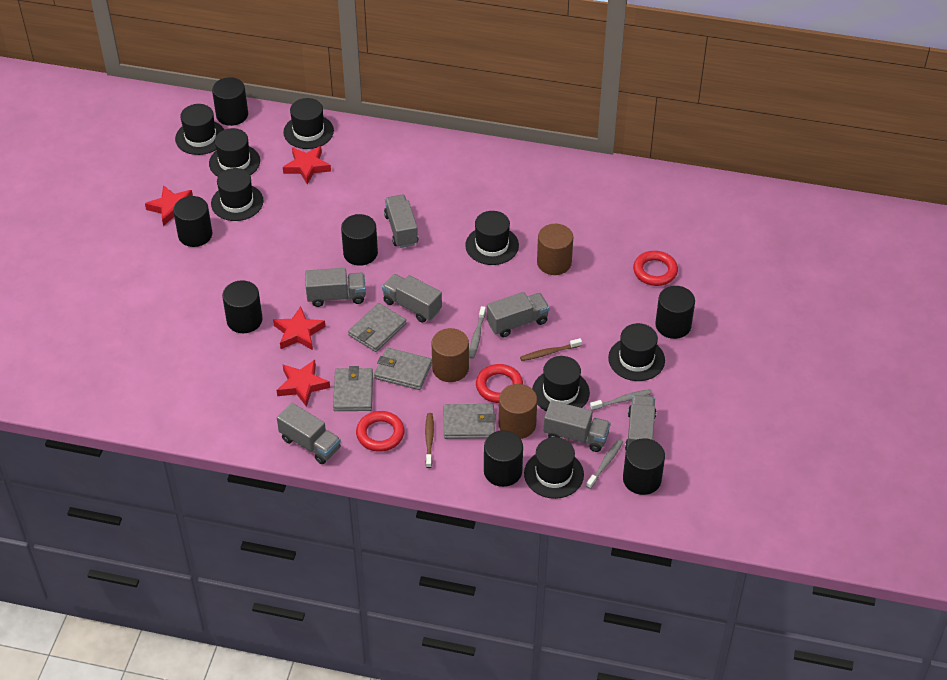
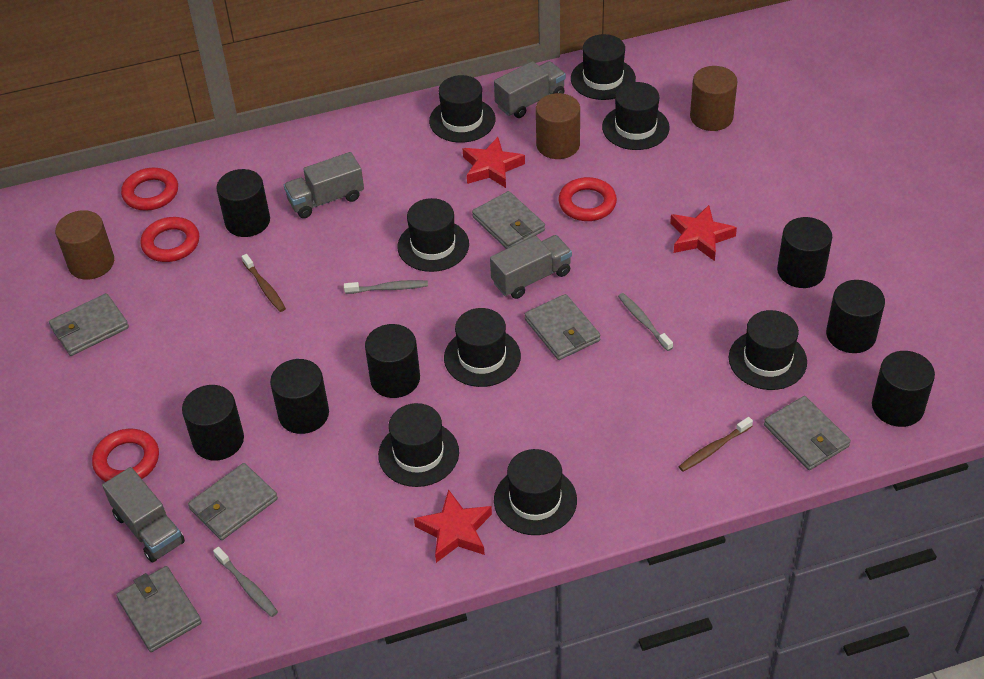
grey truck: 7 -> 4
grey wallet: 4 -> 6
red ring: 3 -> 4
red star: 4 -> 3

